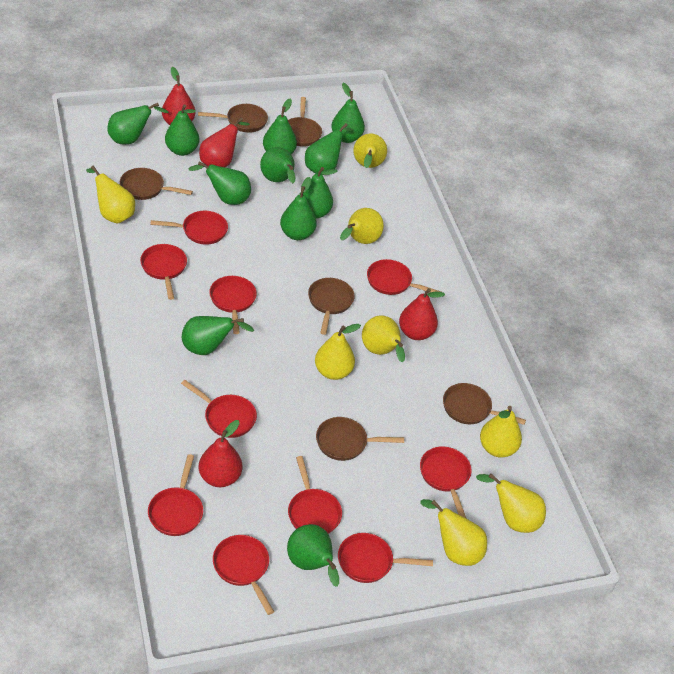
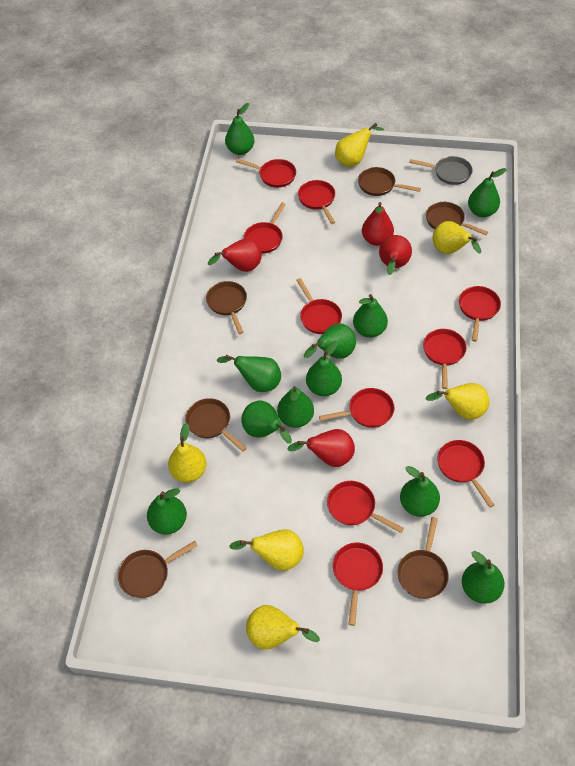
grey pan: 0 -> 1
yellow pear: 8 -> 6

